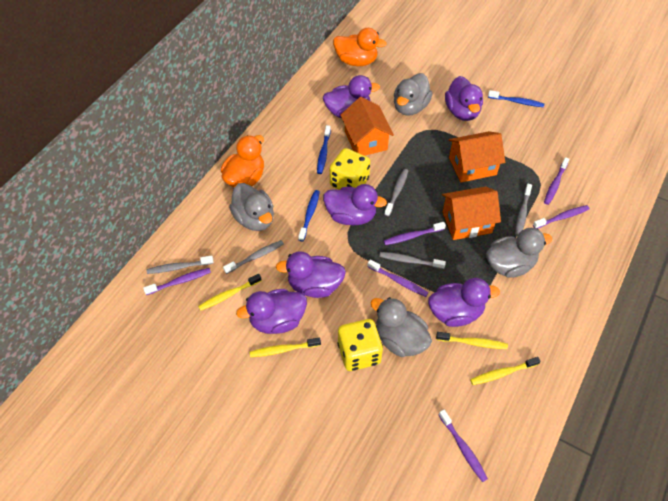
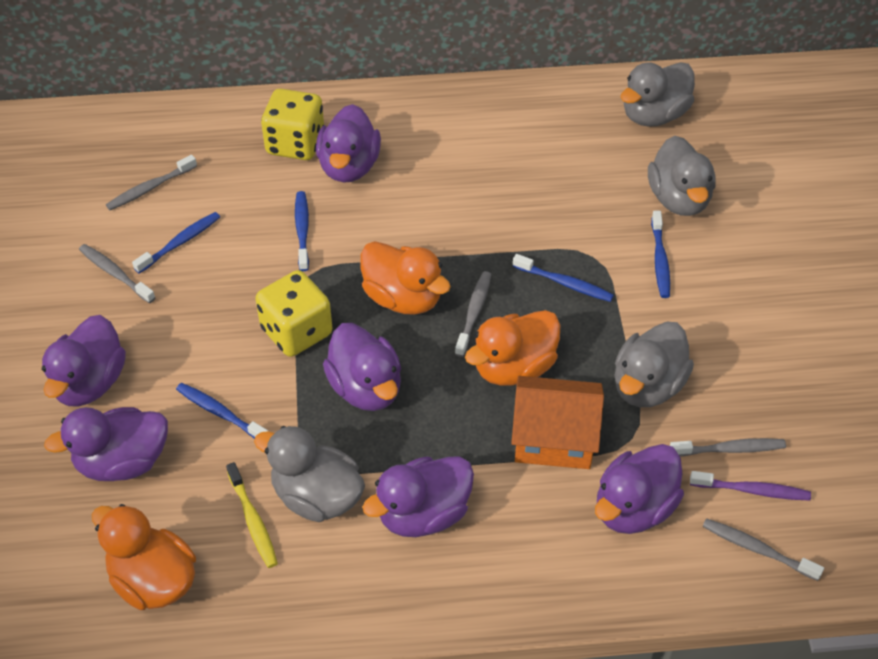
blue toothbrush: 3 -> 5
orange duck: 2 -> 3
orange house: 3 -> 1
purple toothbrush: 6 -> 1
yellow toothbrush: 4 -> 1

